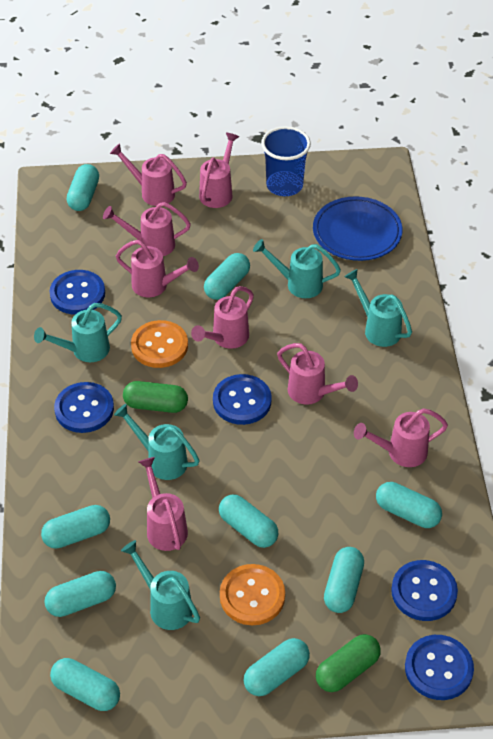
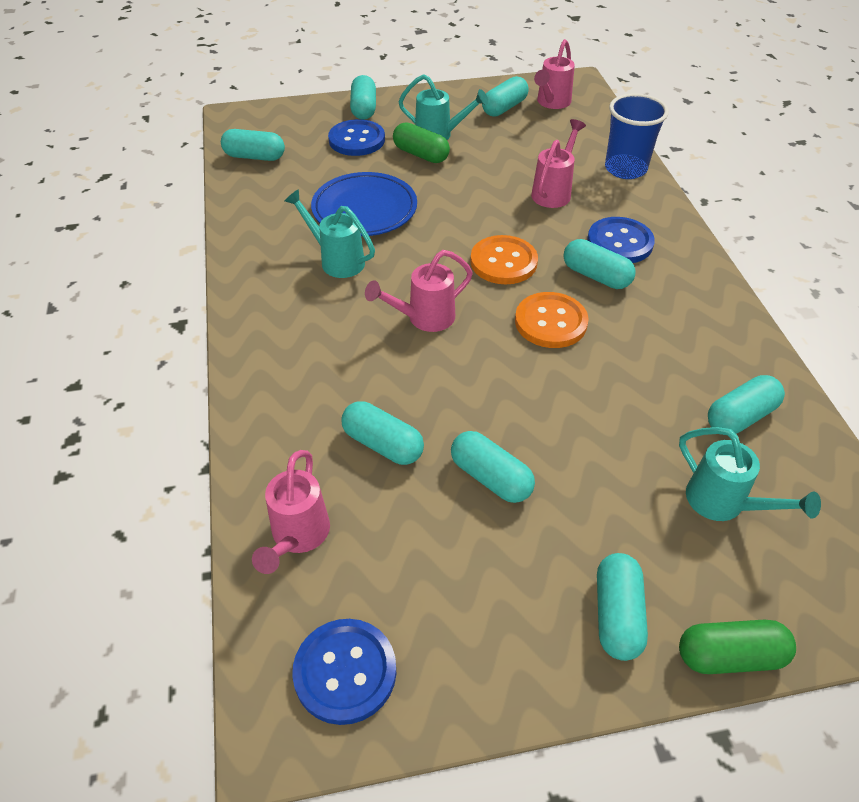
blue button: 5 -> 3
pink watering can: 8 -> 4
turquoise capsule: 9 -> 8
turquoise watering can: 5 -> 3

